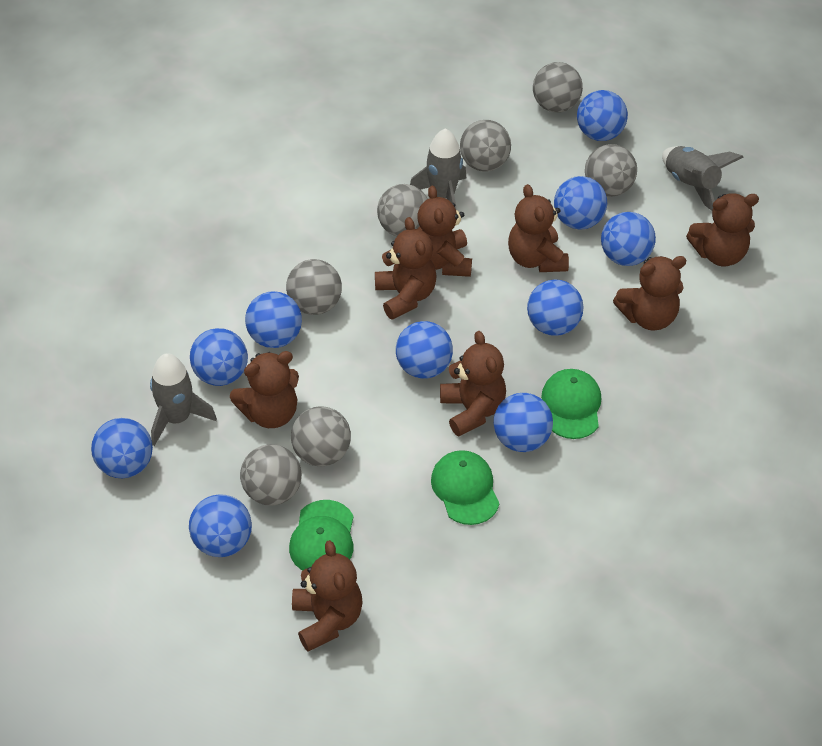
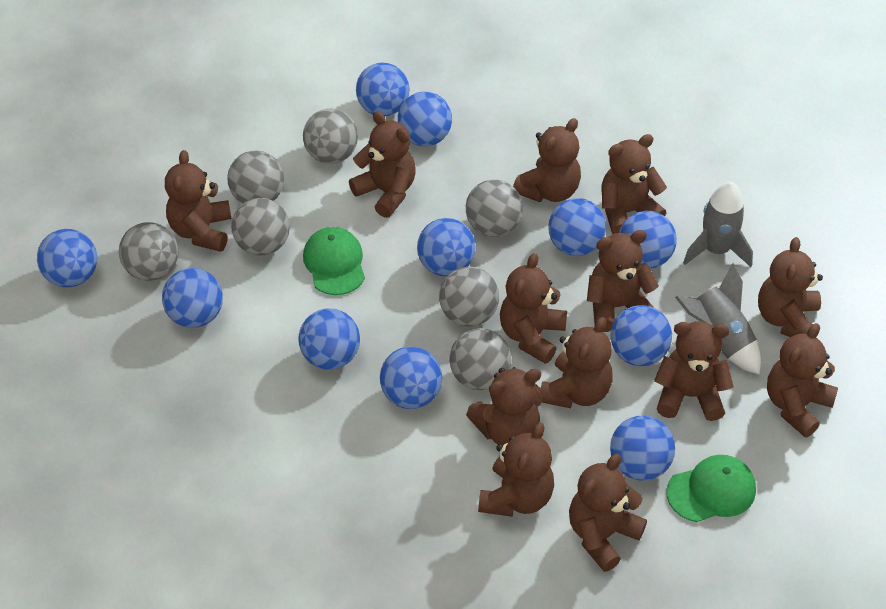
blue ball: 10 -> 11
brown teddy bear: 8 -> 13
green cap: 3 -> 2
grey rocket: 3 -> 2

